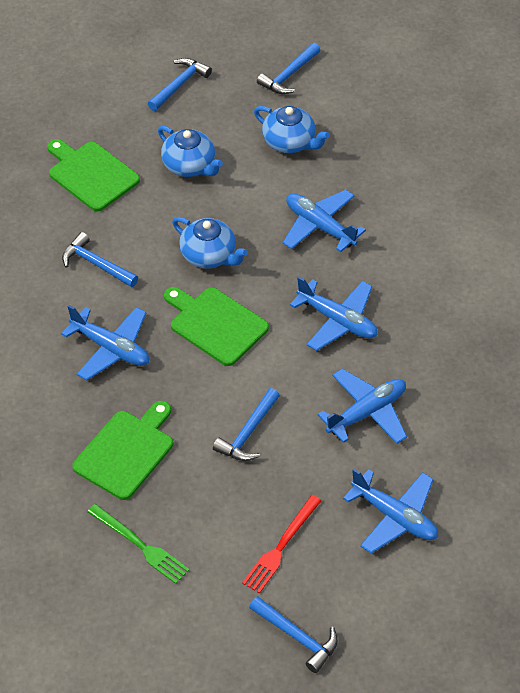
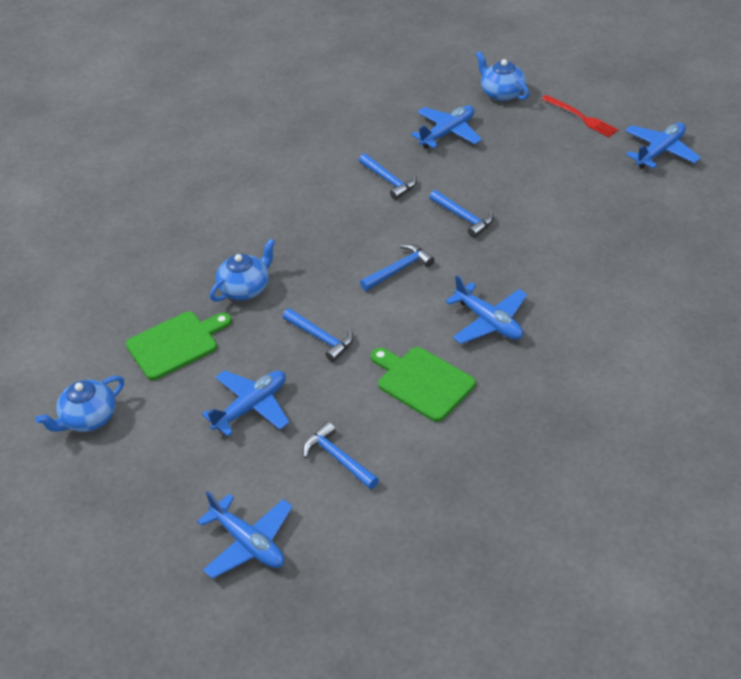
green cutting board: 3 -> 2
green fork: 1 -> 0

